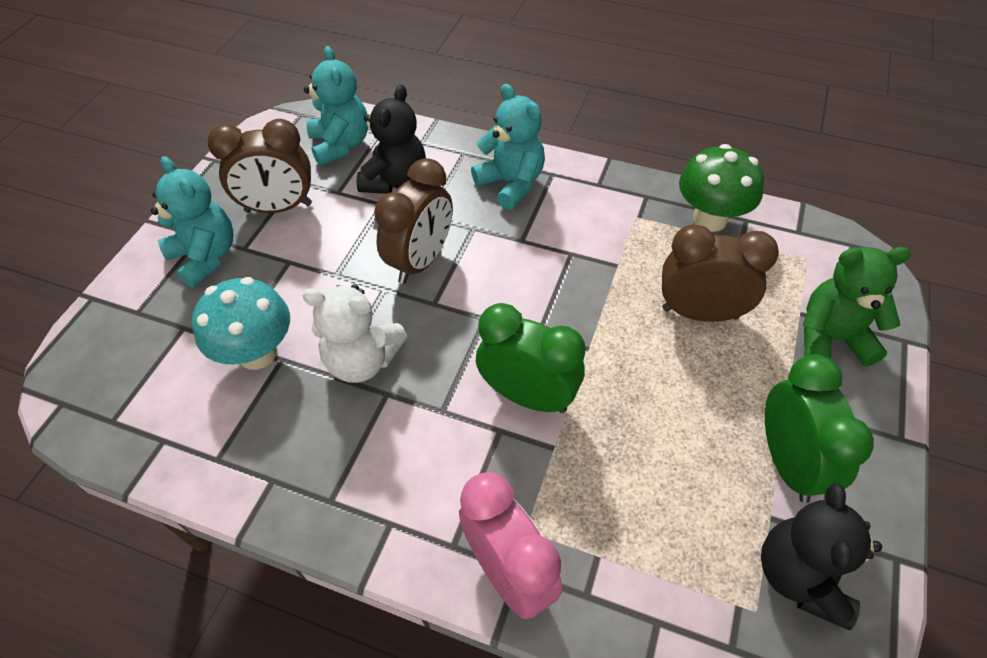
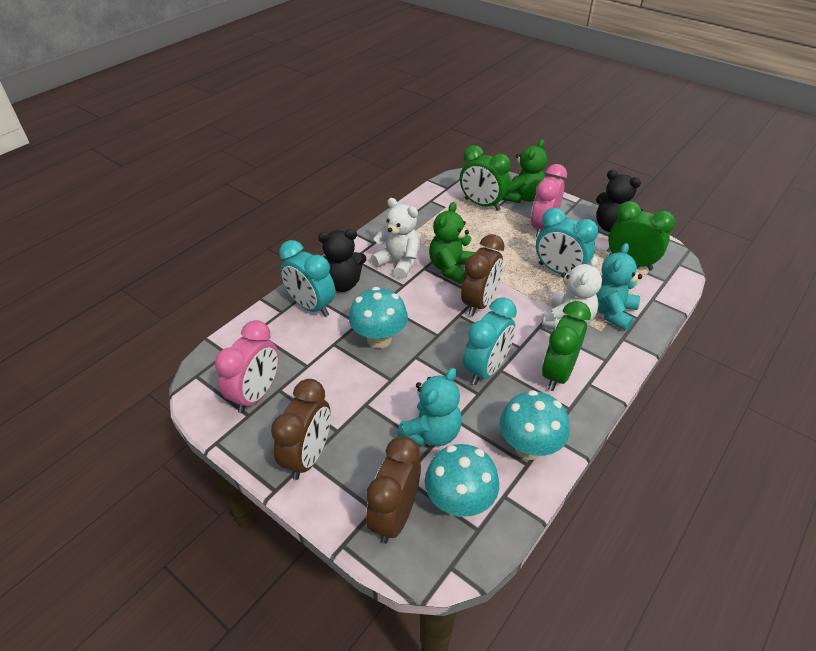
green clock: 2 -> 3
green mushroom: 1 -> 0
green teddy bear: 1 -> 2
pink clock: 1 -> 2
turquoise clock: 0 -> 3
turquoise mushroom: 1 -> 3
turquoise teddy bear: 3 -> 2
white teddy bear: 1 -> 2

